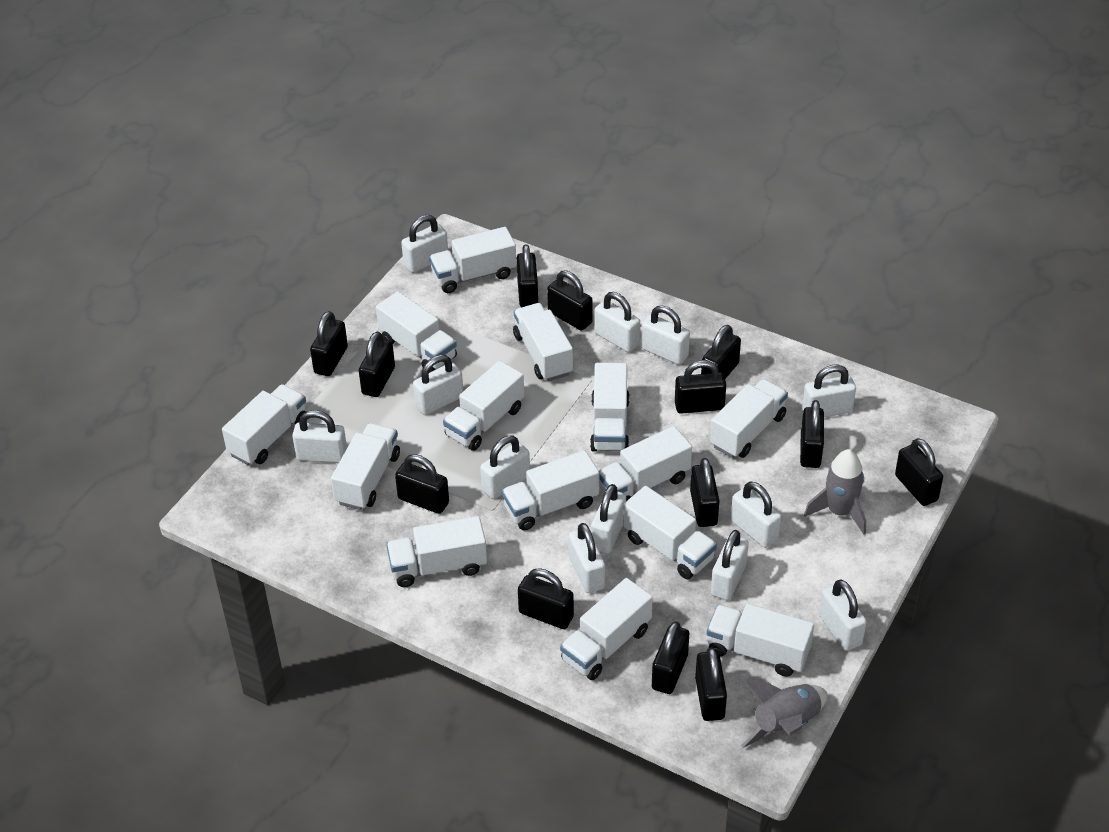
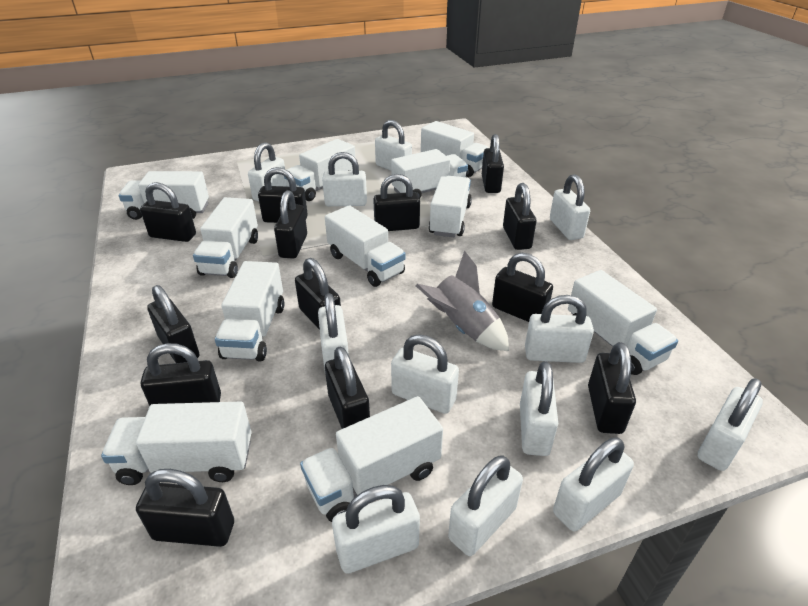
grey rocket: 2 -> 1
white truck: 14 -> 11

